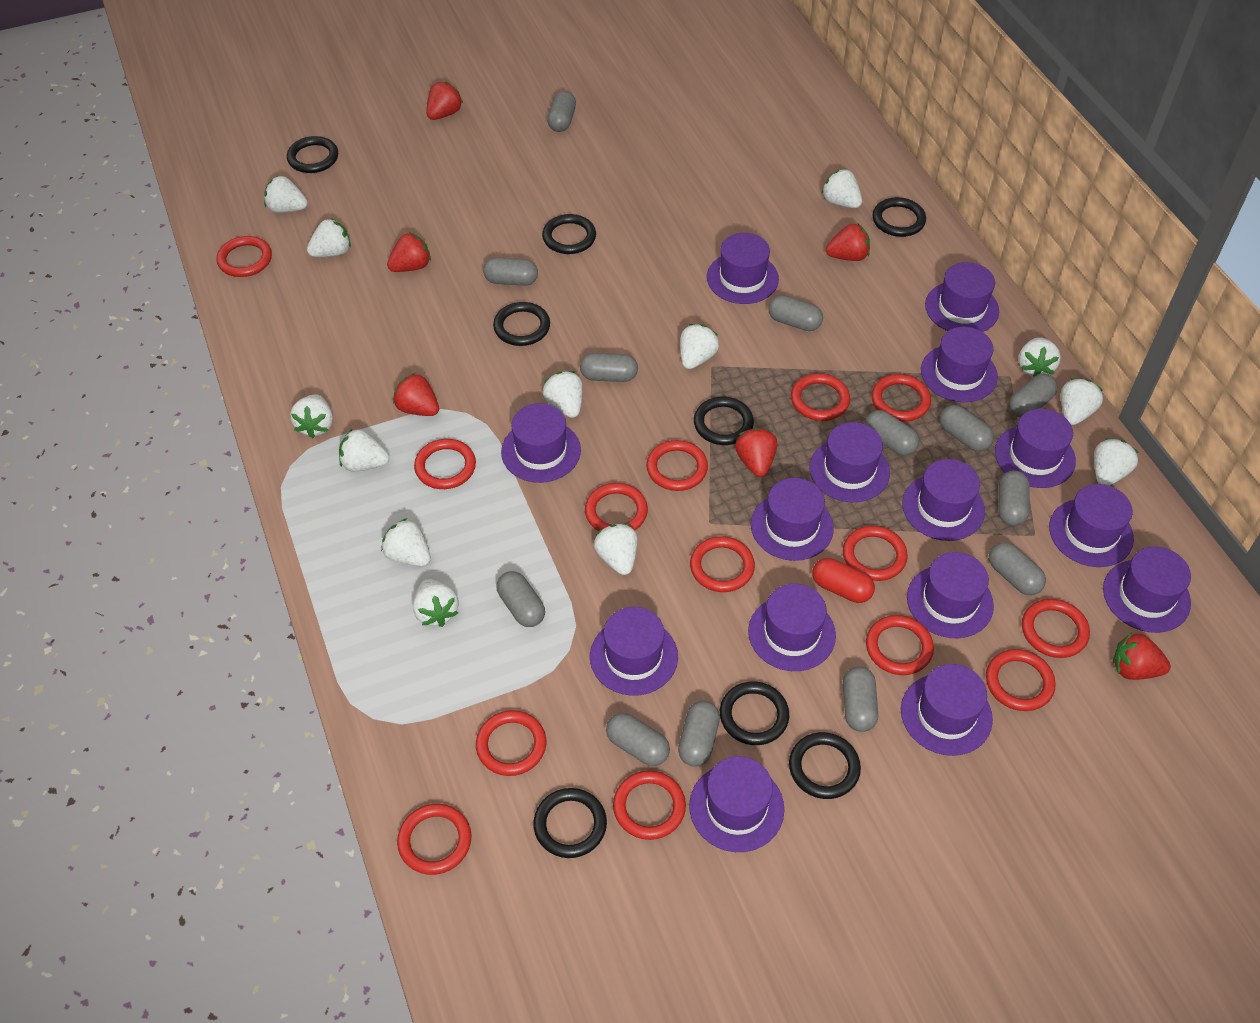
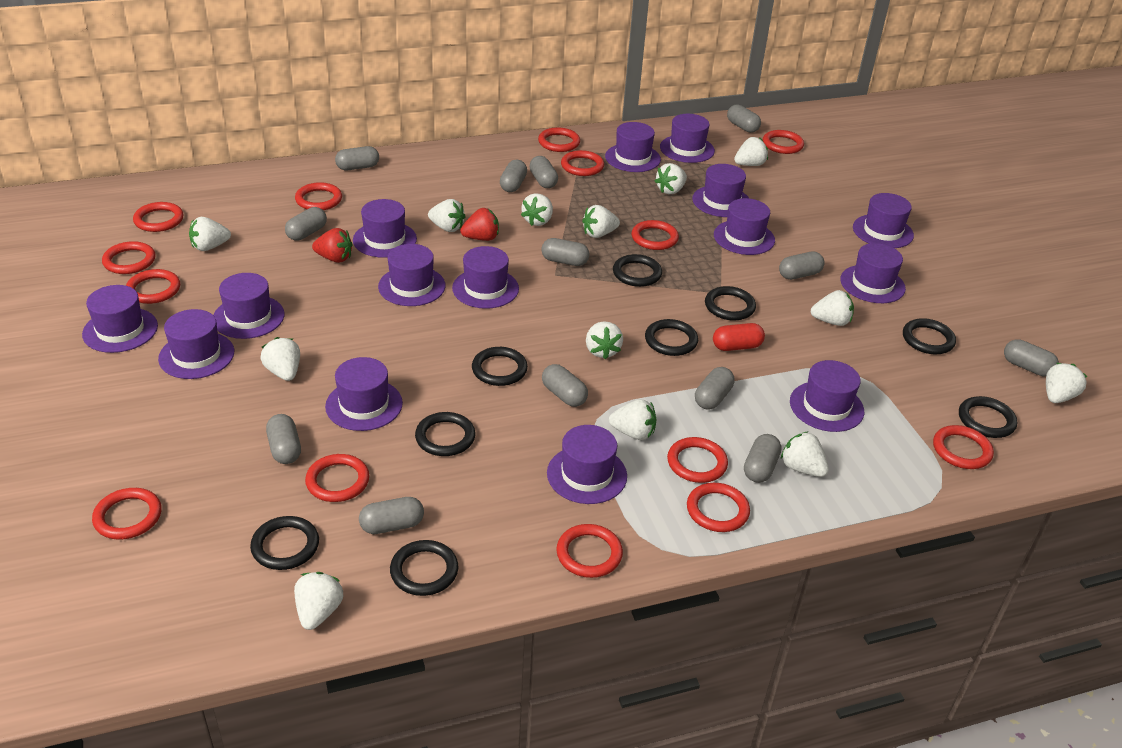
black ring: 8 -> 9
red strawberry: 6 -> 2

